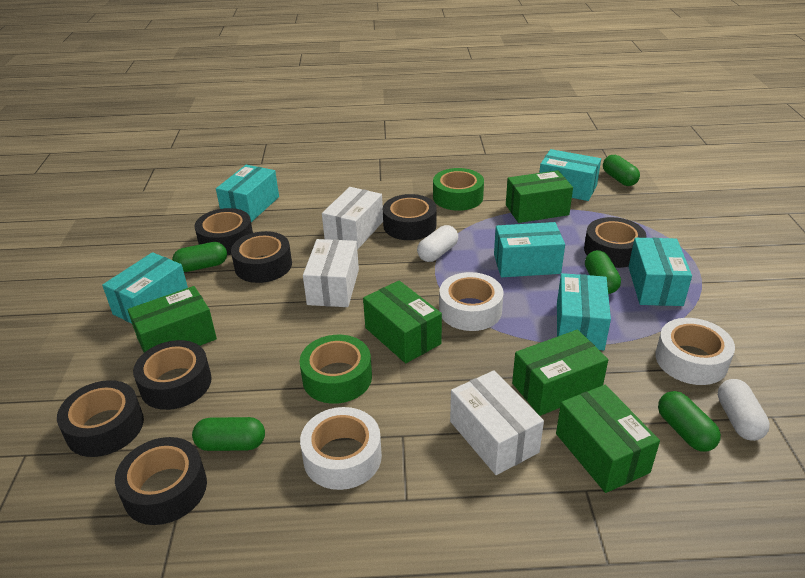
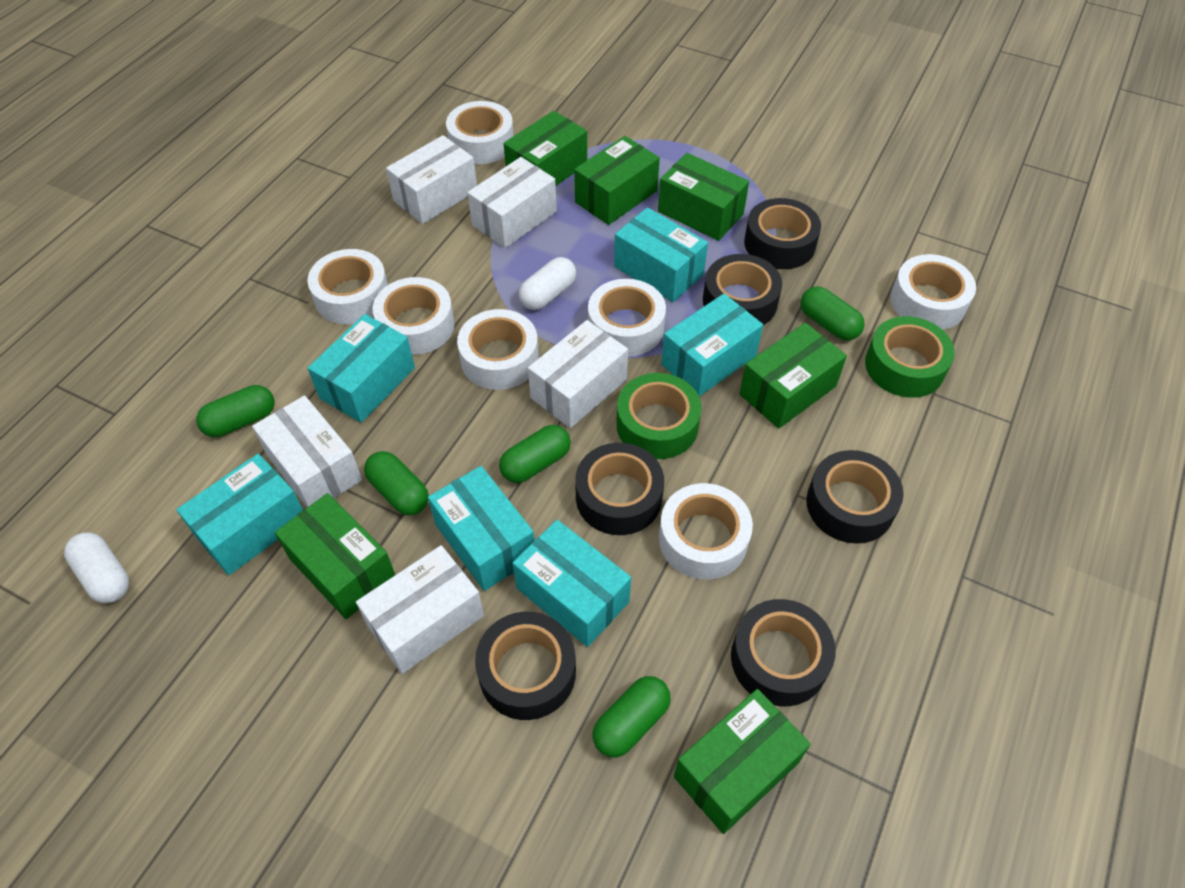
black tape: 7 -> 6
green box: 5 -> 6
white box: 3 -> 5
white tape: 3 -> 7

